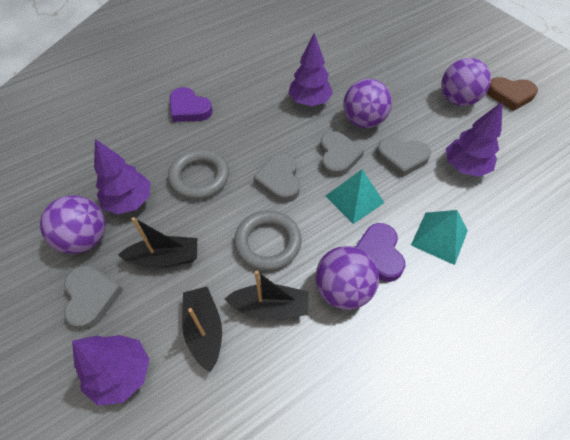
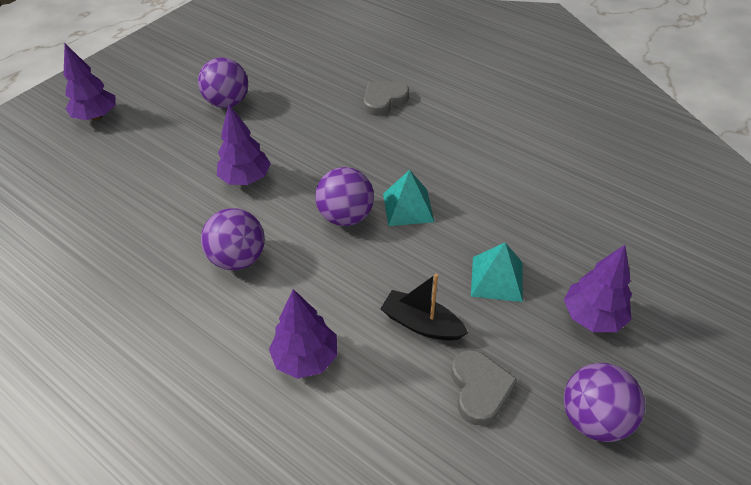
black boat: 3 -> 1
brown heart: 1 -> 0
grey heart: 4 -> 2
grey ring: 2 -> 0
purple heart: 2 -> 0

